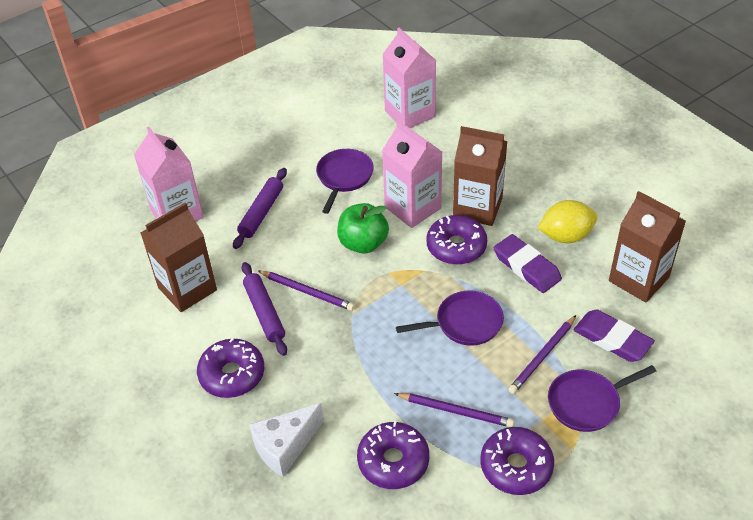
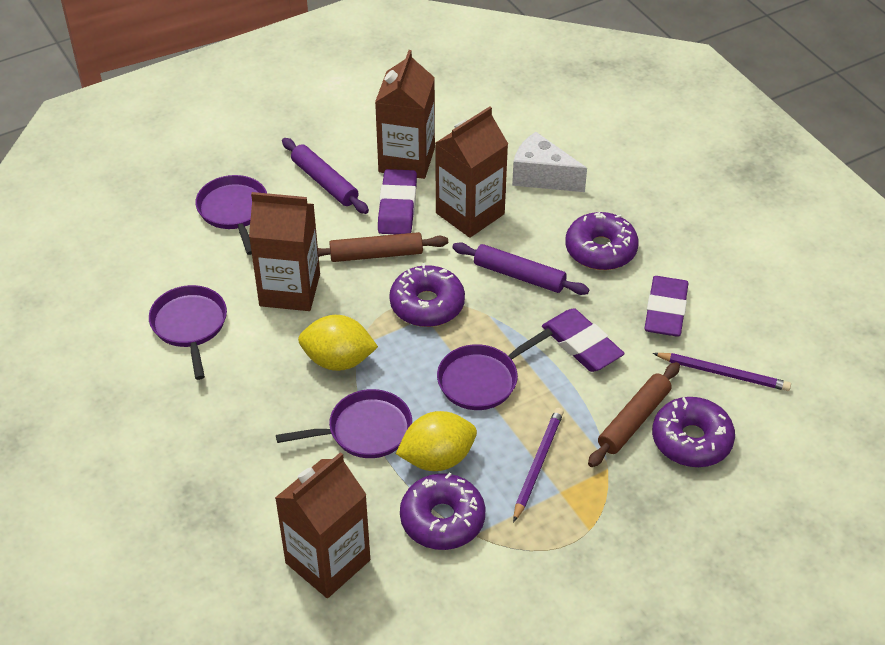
brown carton: 3 -> 4
brown rolling pin: 0 -> 2
green apple: 1 -> 0
pink carton: 3 -> 0
purple eraser: 2 -> 3
purple pan: 3 -> 4
purple pencil: 3 -> 2
yellow lemon: 1 -> 2

